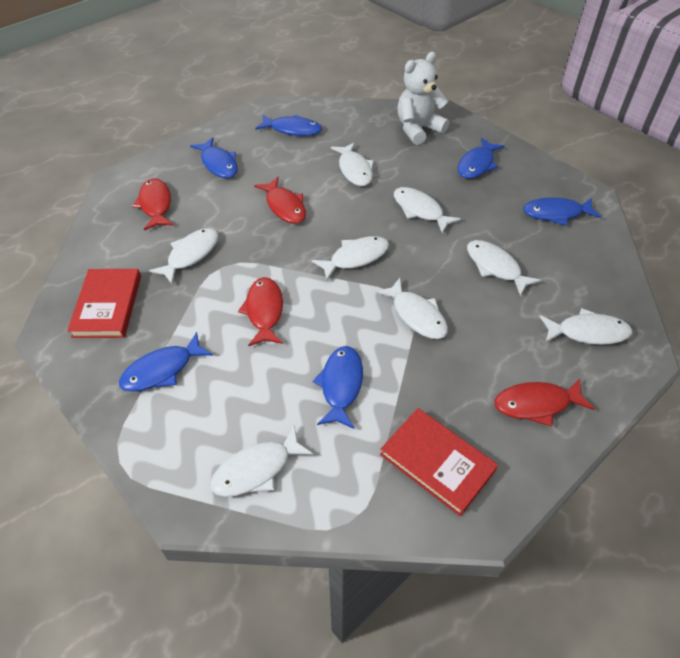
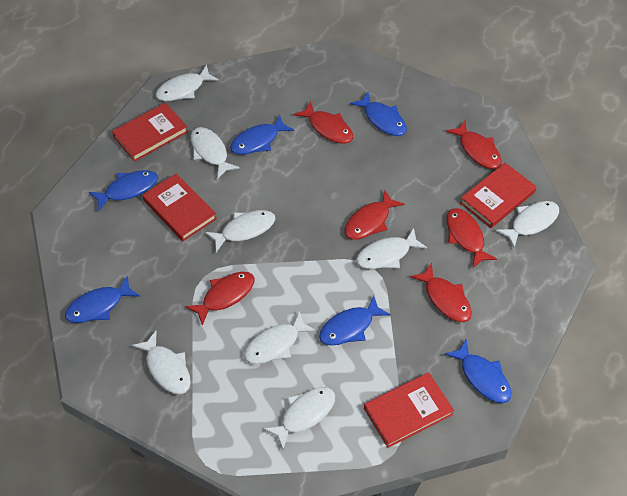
red book: 2 -> 4
red fish: 4 -> 6
white teddy bear: 1 -> 0

